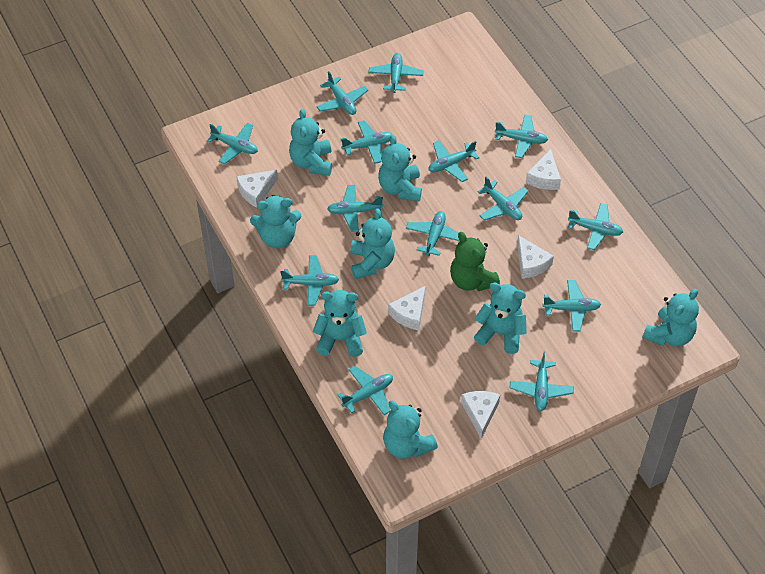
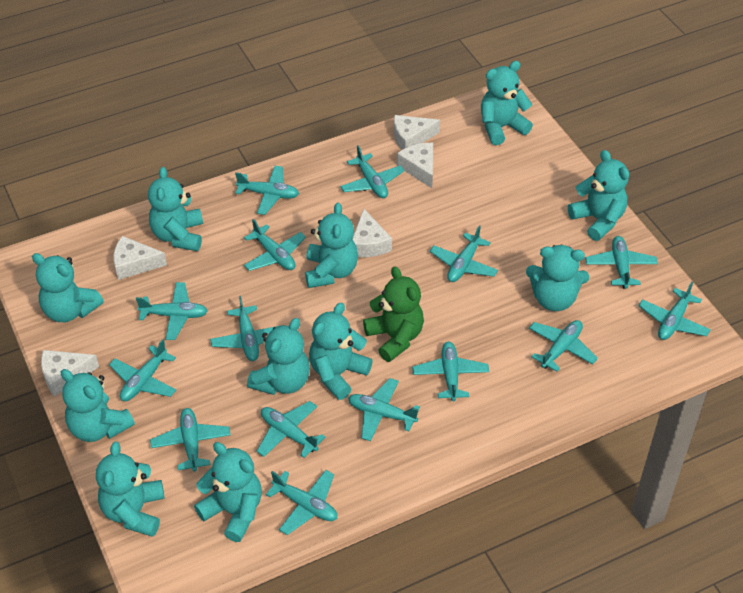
turquoise plane: 14 -> 15
turquoise teddy bear: 8 -> 11

